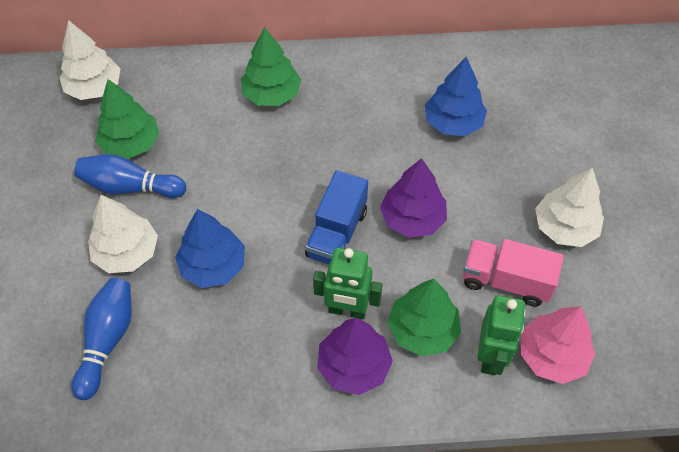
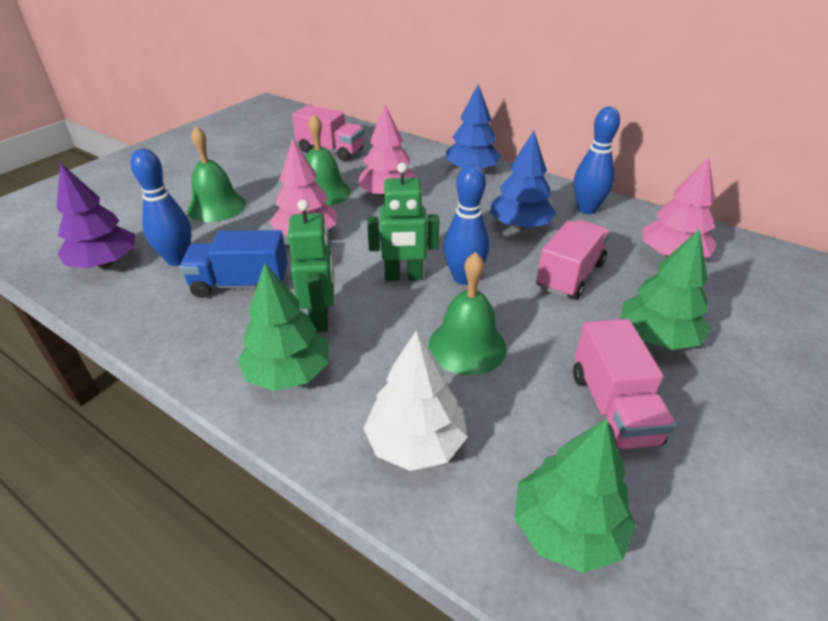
blue bowling pin: 2 -> 3
green bell: 0 -> 3
pink tree: 1 -> 3
pink truck: 1 -> 3
purple tree: 2 -> 1
white tree: 3 -> 1

